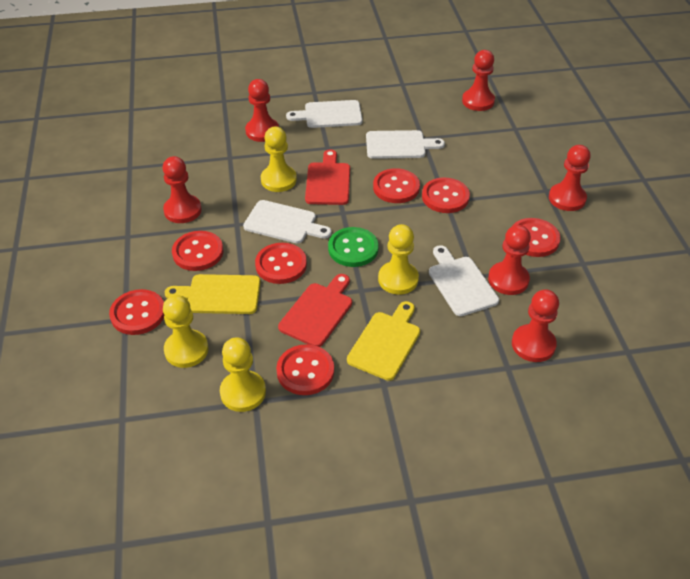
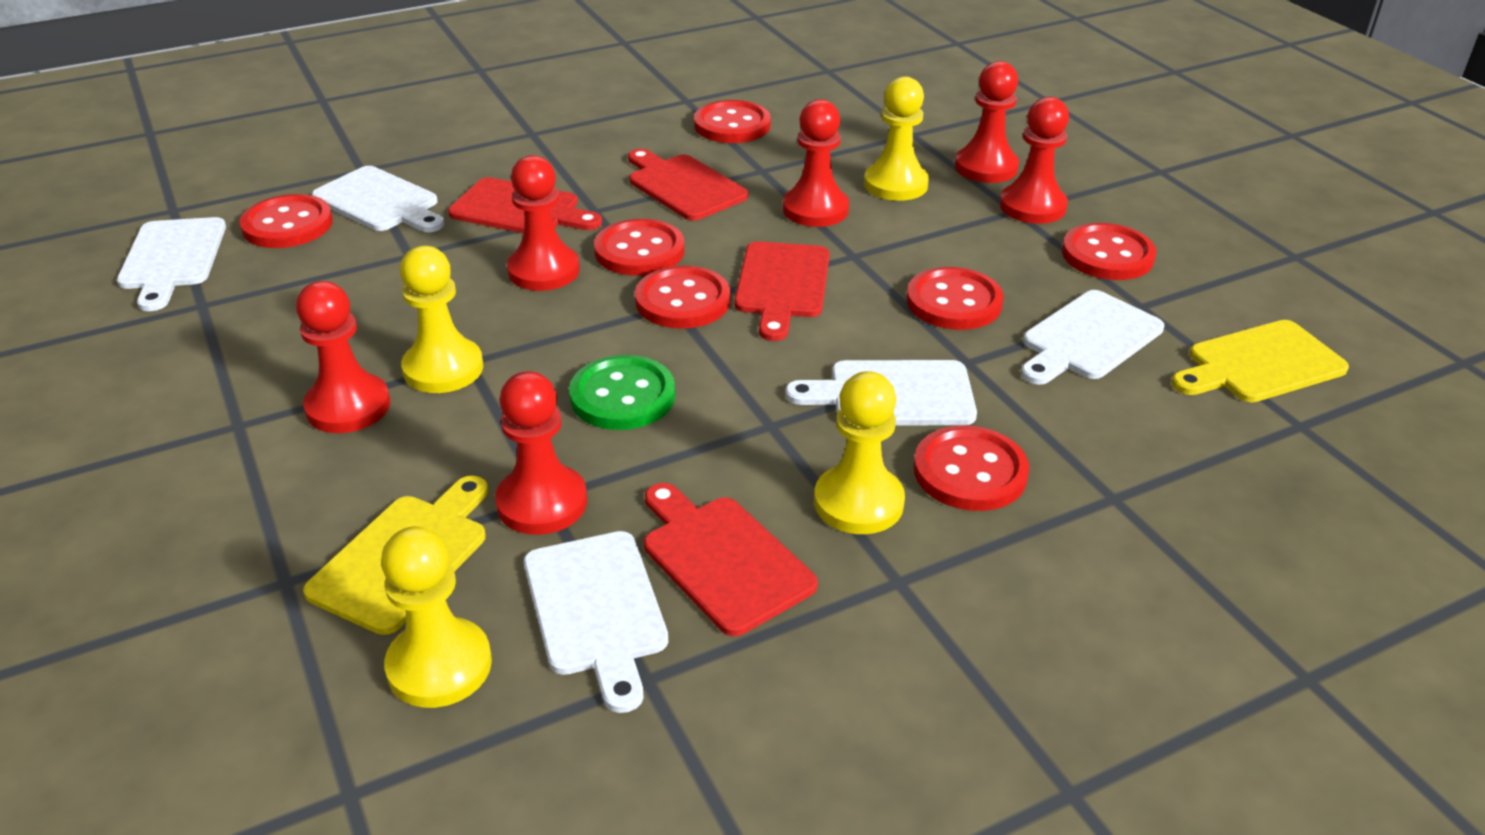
red cutting board: 2 -> 4
white cutting board: 4 -> 5

